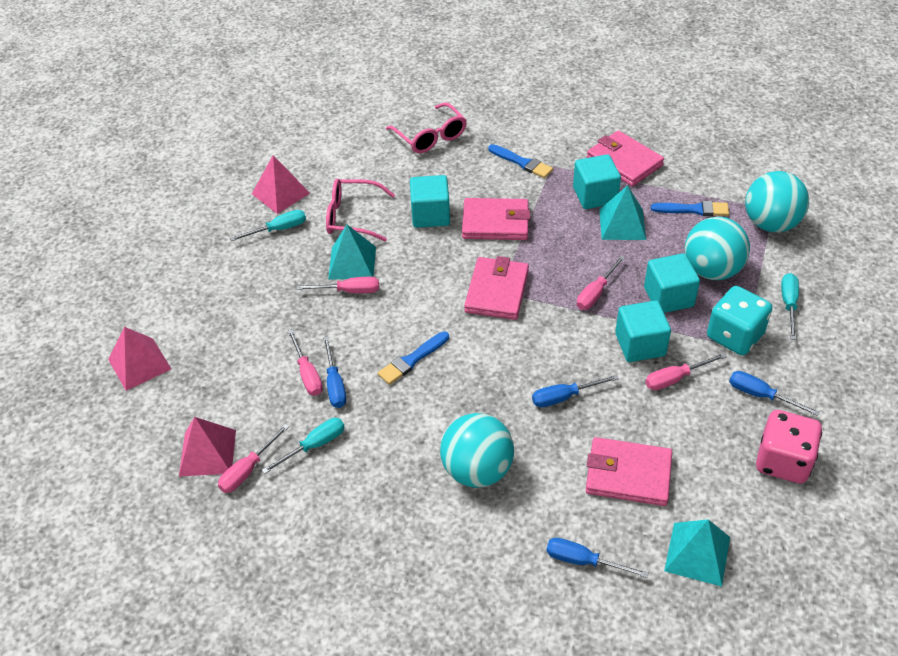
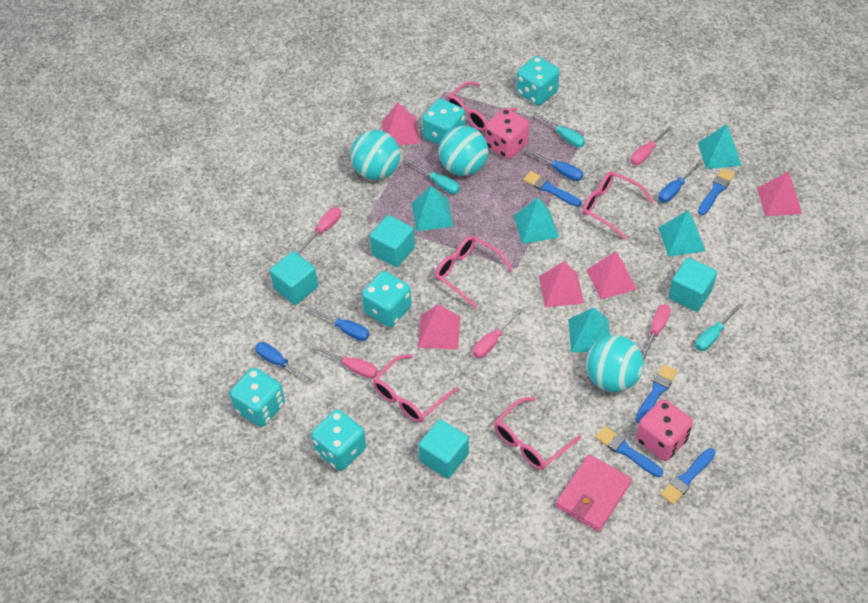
blue brush: 3 -> 5
pink dice: 1 -> 2
pink glasses: 2 -> 5
pink pyramid: 3 -> 5
pink wallet: 4 -> 1
turquoise dice: 1 -> 5
turquoise pyramid: 3 -> 5

